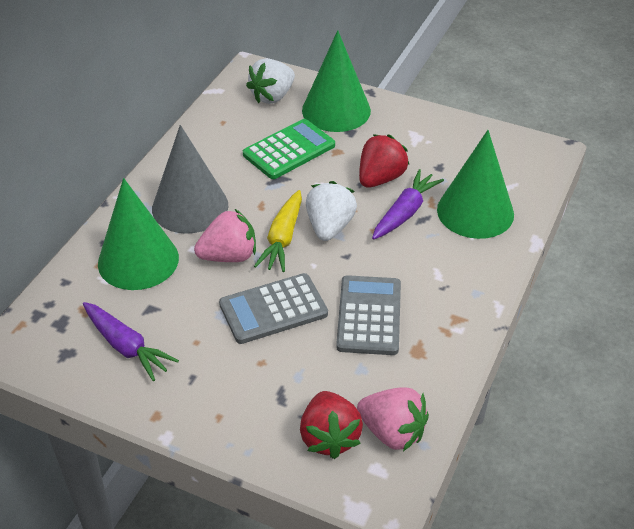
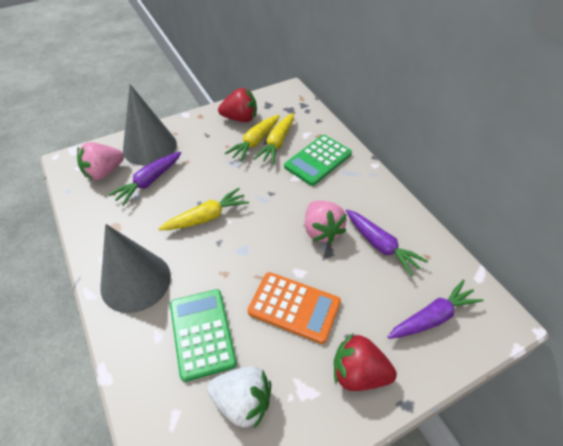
green calculator: 1 -> 2
green cone: 3 -> 0
grey calculator: 2 -> 0
grey cone: 1 -> 2
orange calculator: 0 -> 1
purple carrot: 2 -> 3
white strawberry: 2 -> 1
yellow carrot: 1 -> 3

